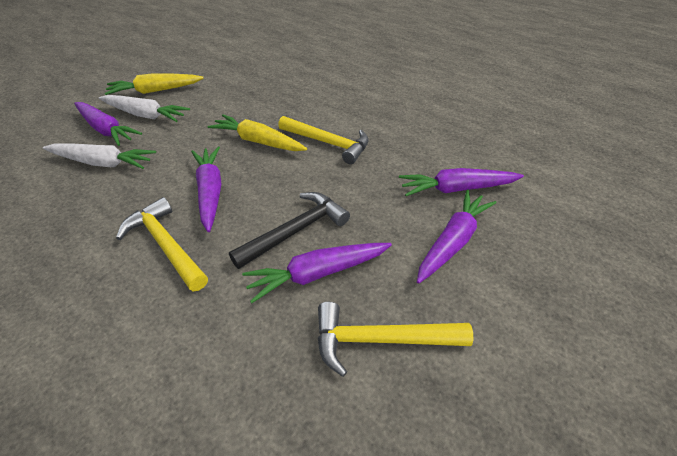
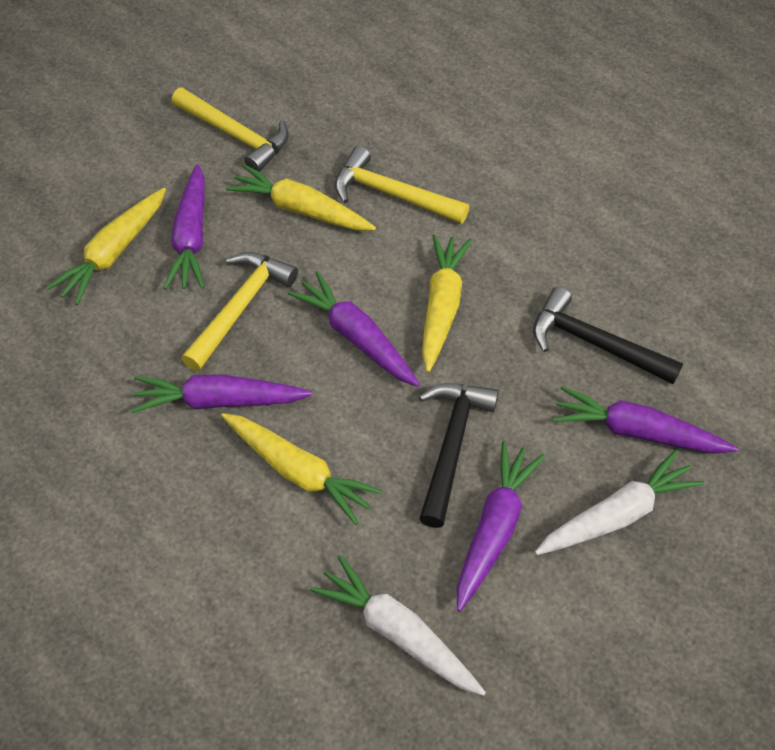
black hammer: 1 -> 2
yellow carrot: 2 -> 4

